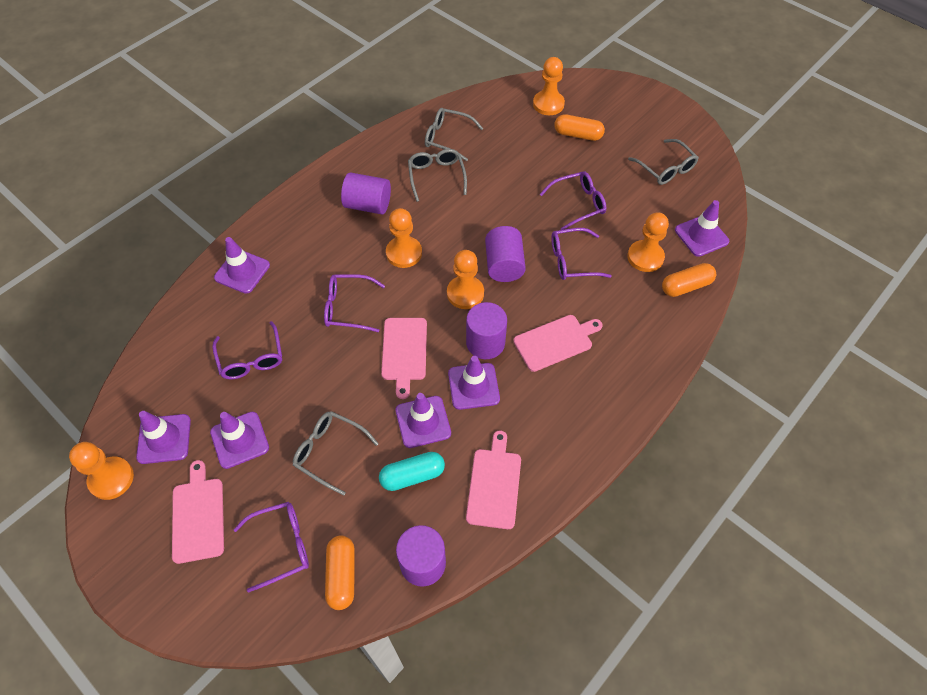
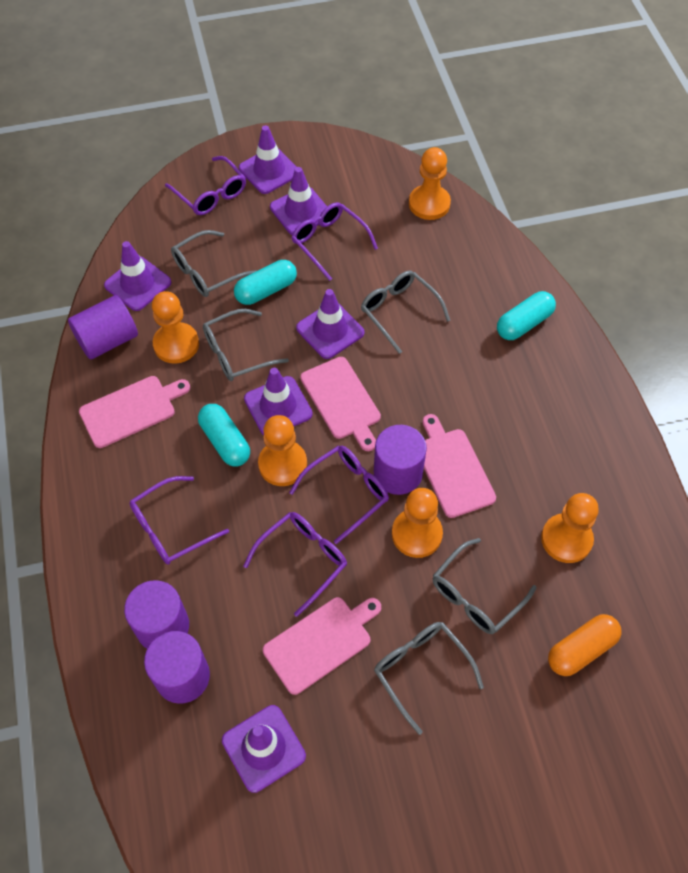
grey glasses: 4 -> 5
orange capsule: 3 -> 1
turquoise capsule: 1 -> 3

